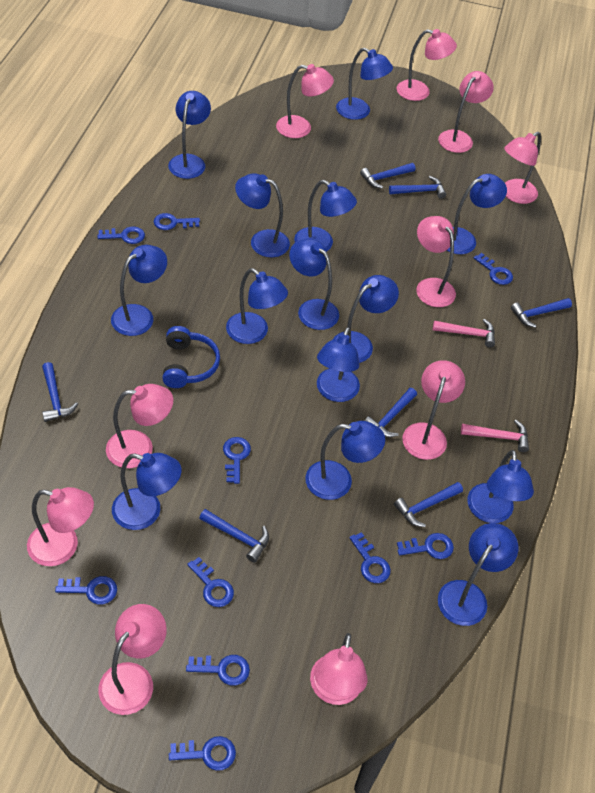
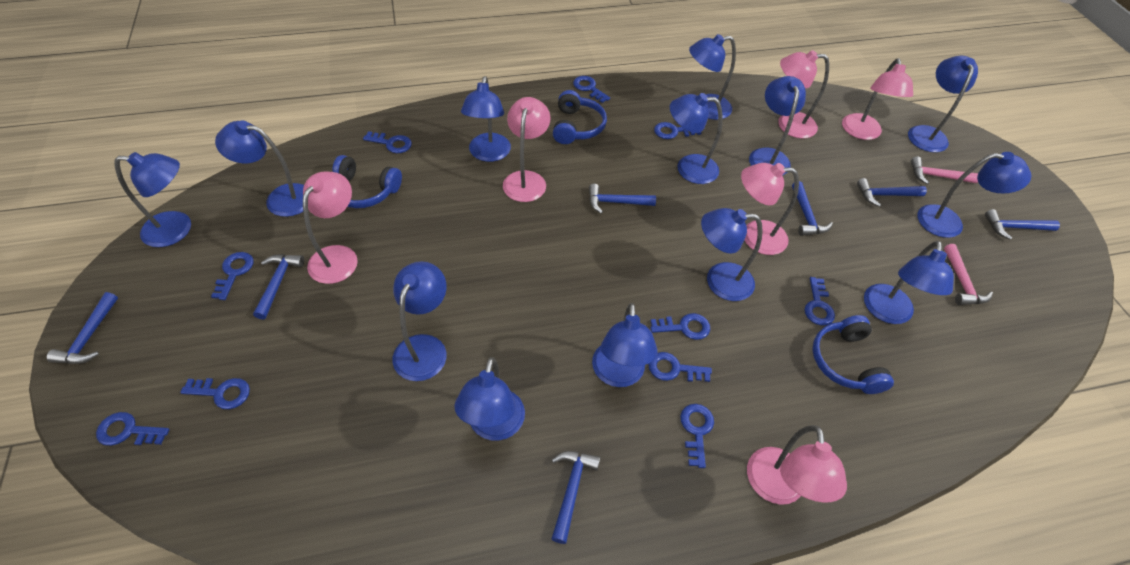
blue headphones: 1 -> 3
blue lamp: 14 -> 13
pink lamp: 10 -> 6

